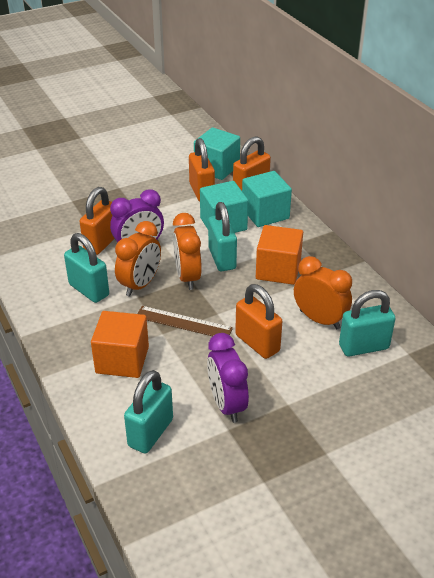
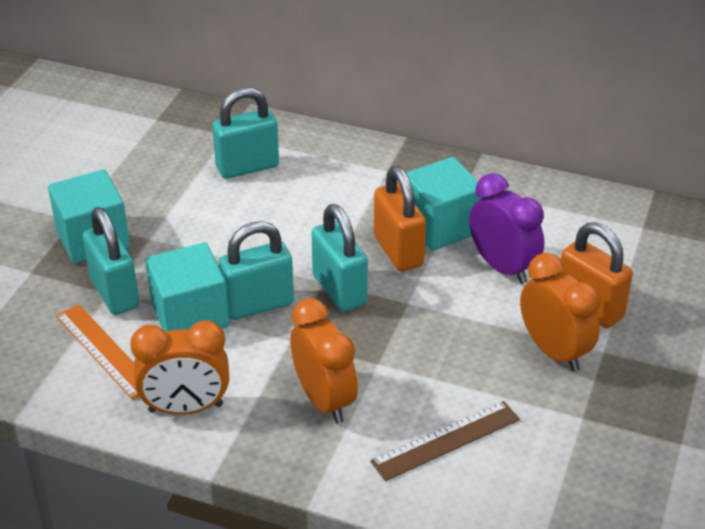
orange cube: 2 -> 0
orange padlock: 4 -> 2
orange ruler: 0 -> 1
purple clock: 2 -> 1

